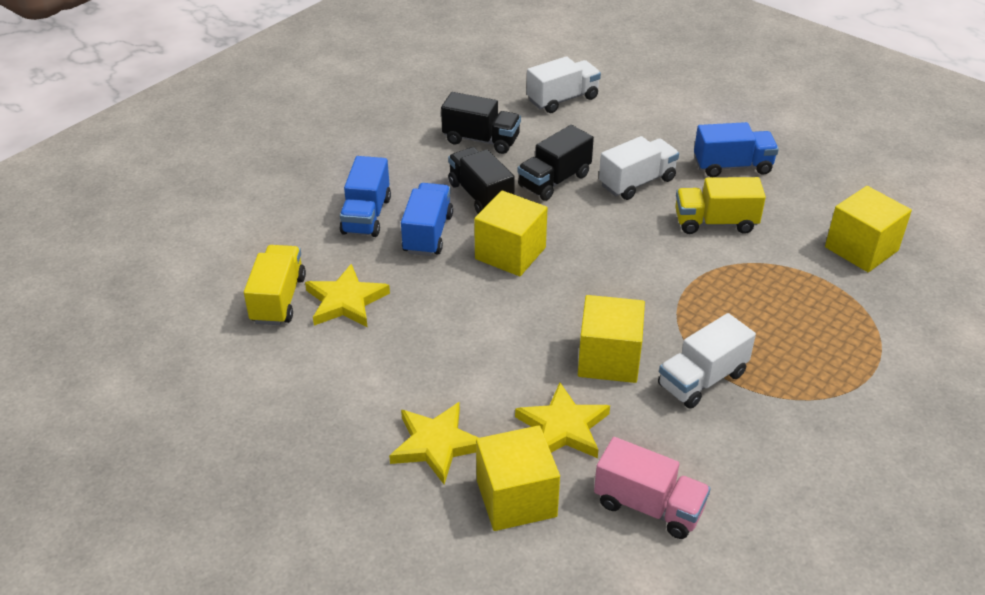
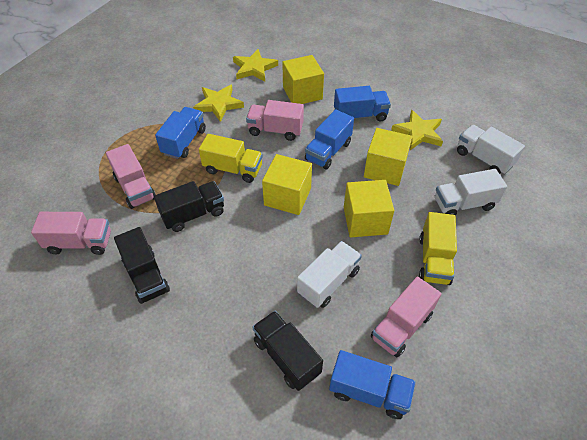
blue truck: 3 -> 4
pink truck: 1 -> 4

